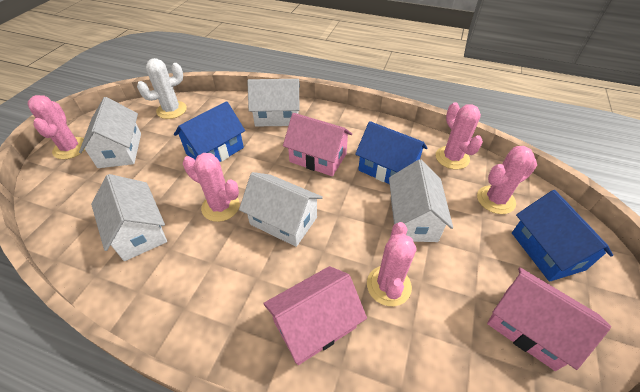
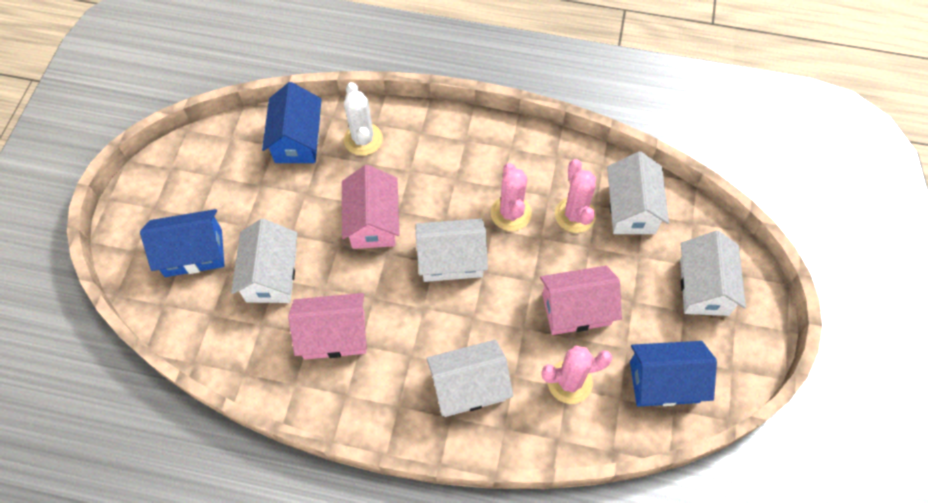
pink cactus: 5 -> 3

